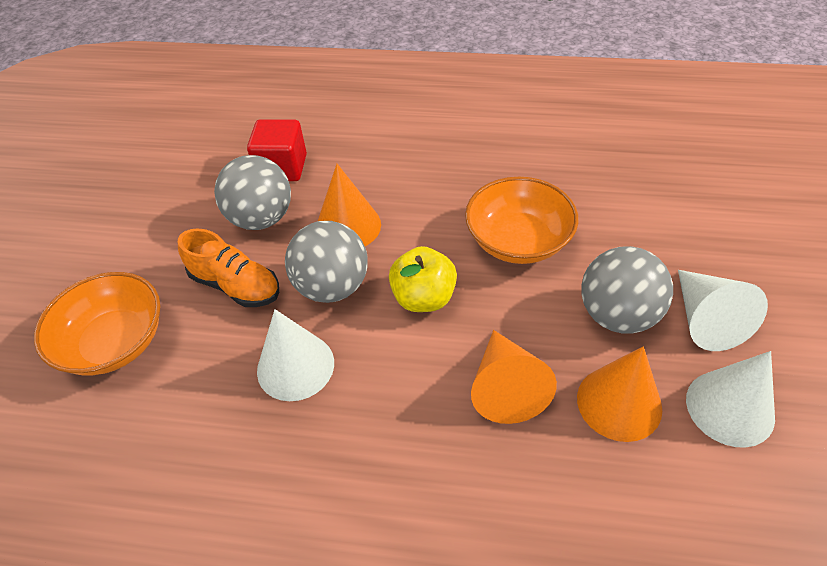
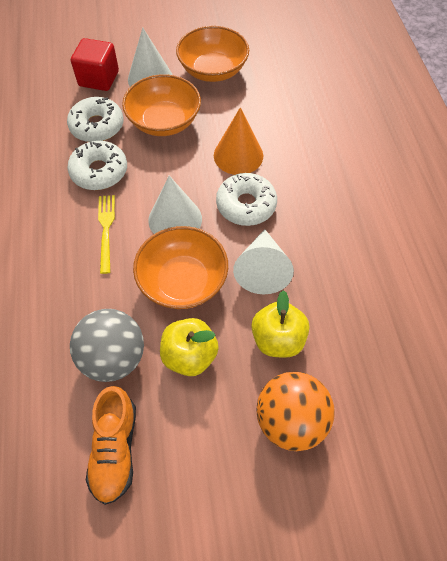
grey ball: 3 -> 1
orange ball: 0 -> 1
orange bowl: 2 -> 3
orange cone: 3 -> 1
white donut: 0 -> 3
yellow apple: 1 -> 2
yellow fork: 0 -> 1

